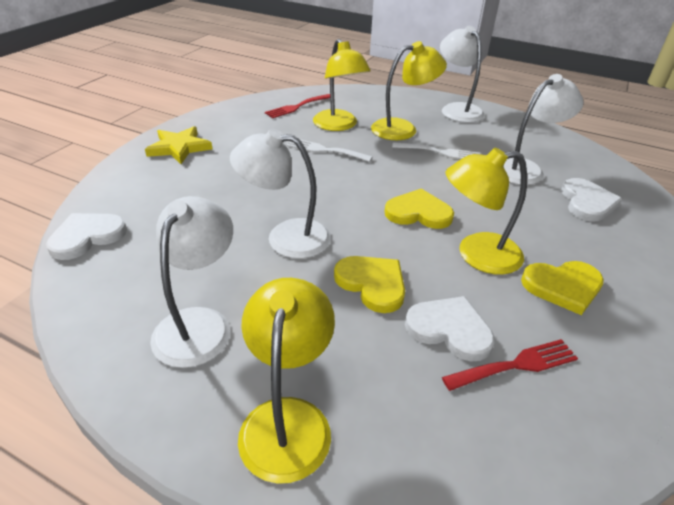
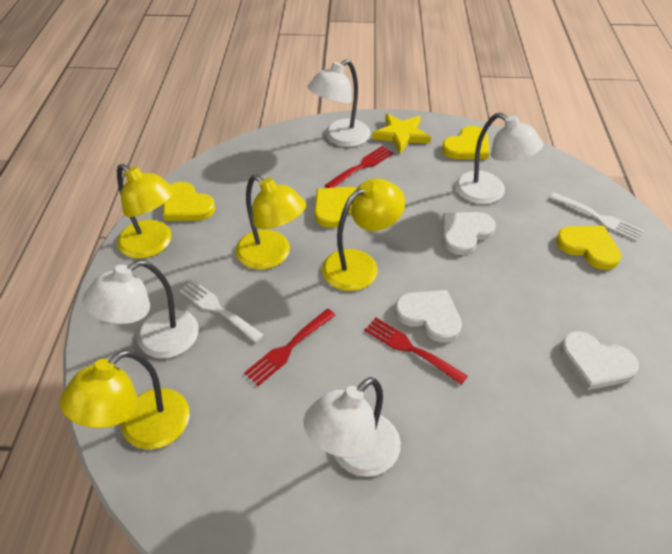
red fork: 2 -> 3
yellow heart: 3 -> 4

